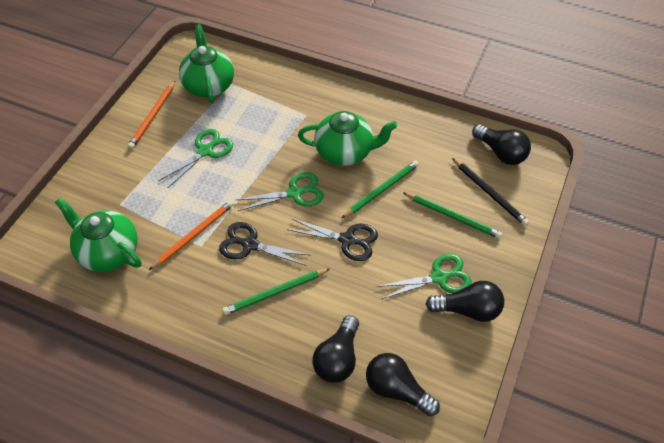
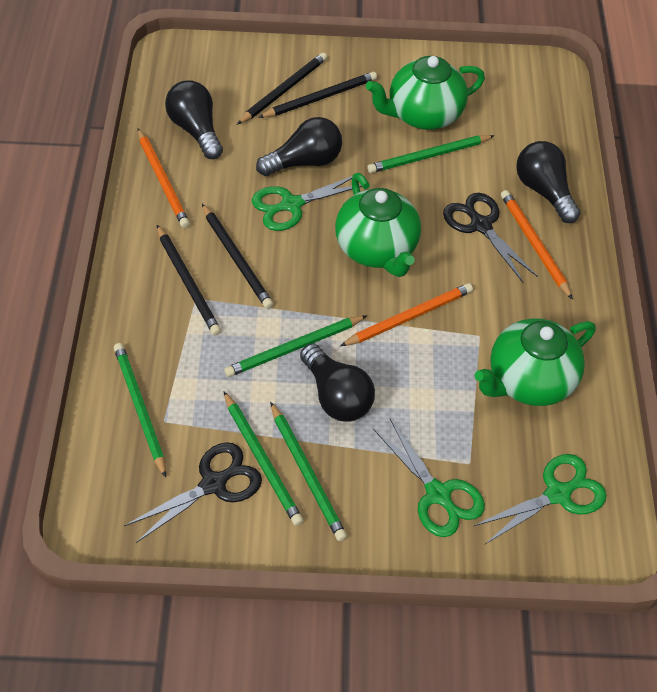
black pencil: 1 -> 4
green pencil: 3 -> 5
orange pencil: 2 -> 3

